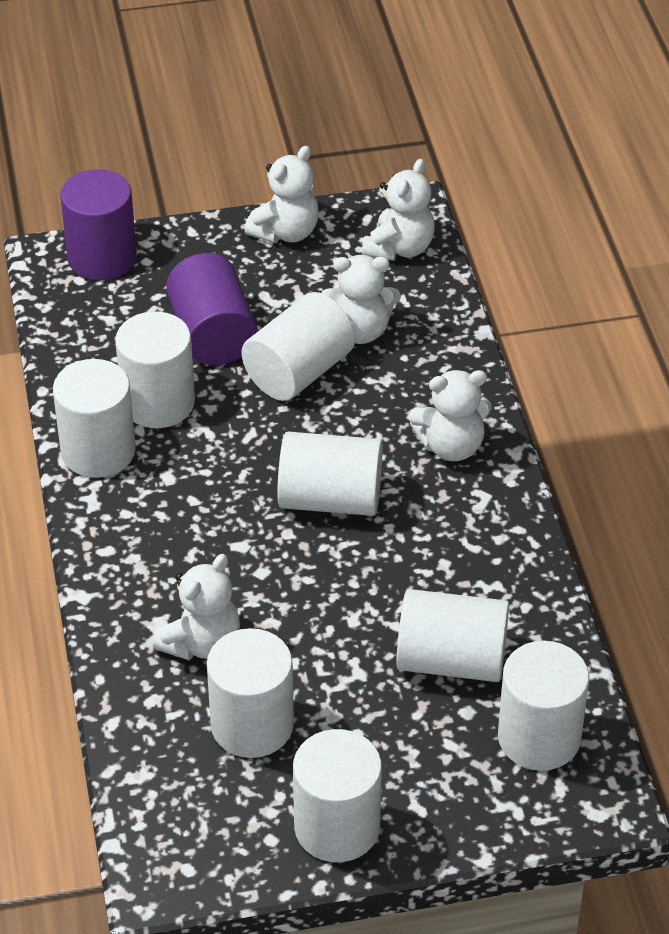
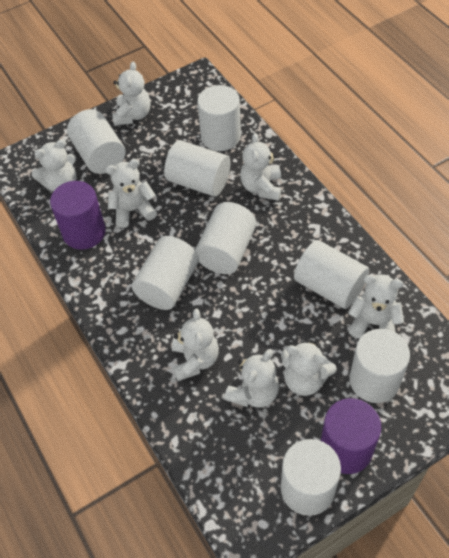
white teddy bear: 5 -> 8

